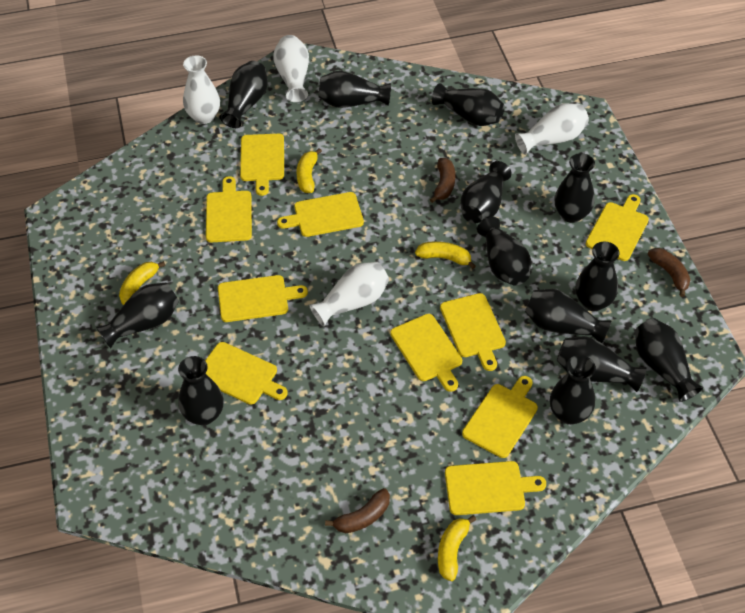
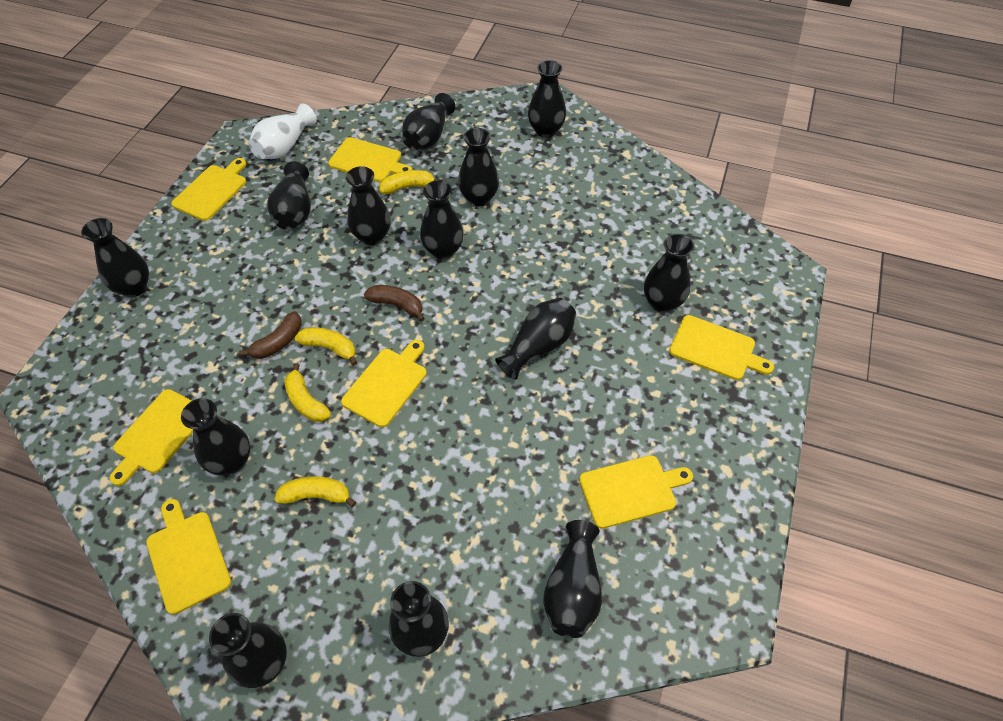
brown banana: 3 -> 2
white vase: 4 -> 1
yellow cutting board: 10 -> 7

